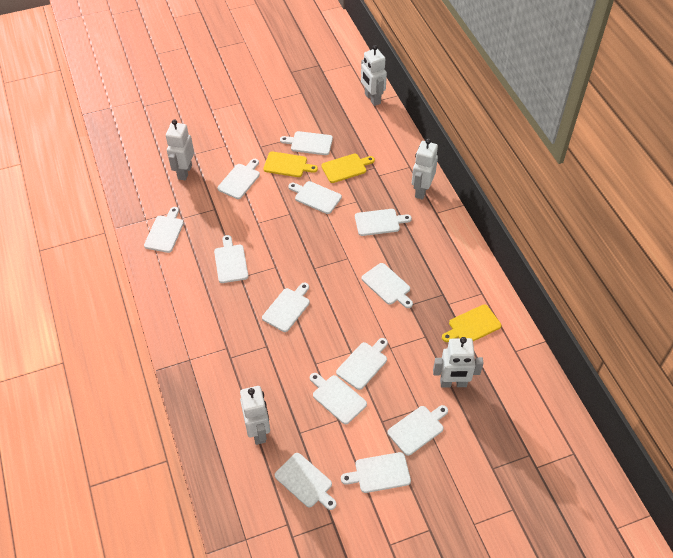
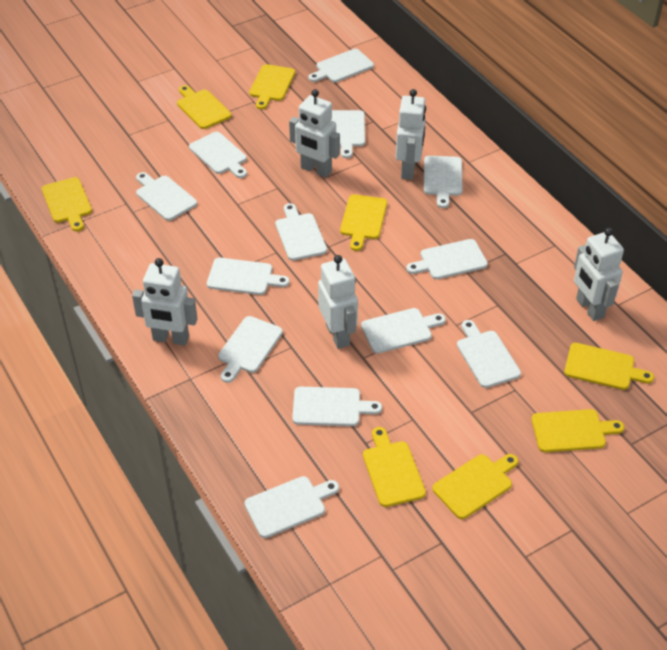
yellow cutting board: 3 -> 8

